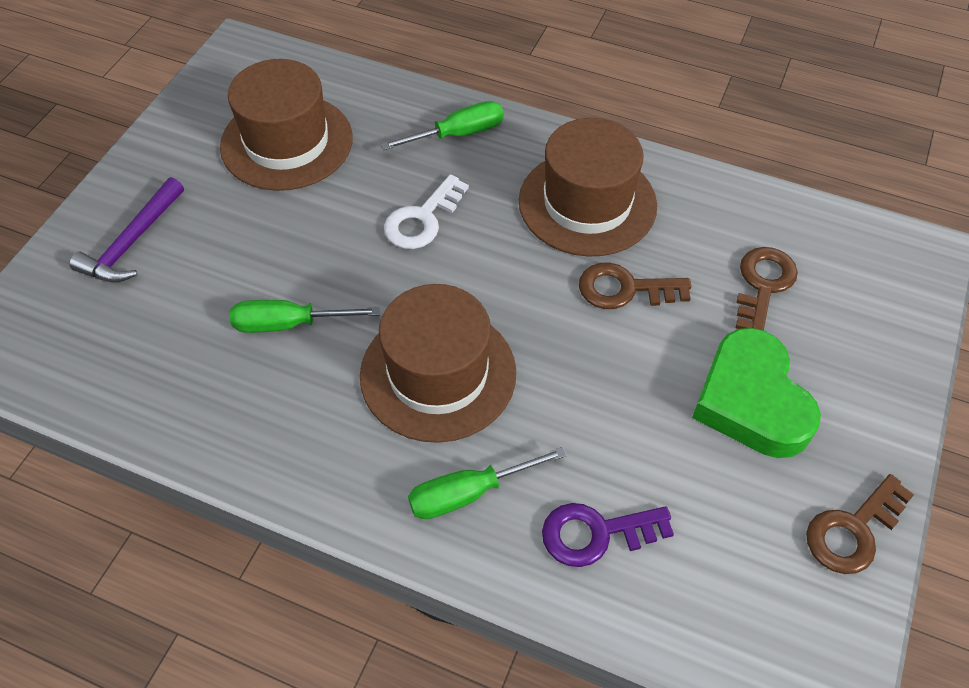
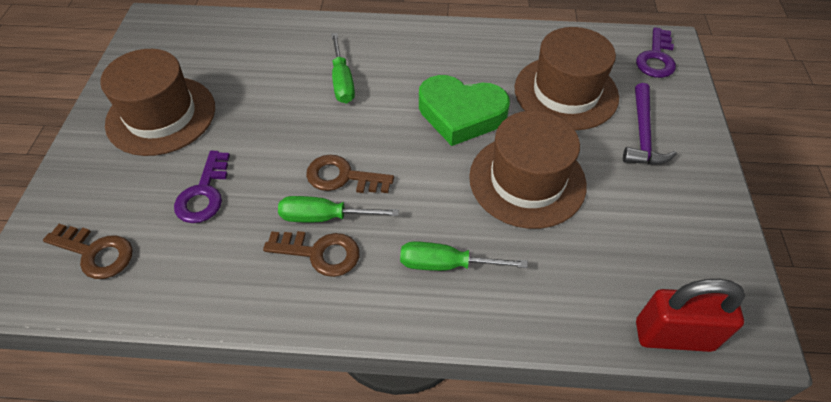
purple key: 1 -> 2
red padlock: 0 -> 1
white key: 1 -> 0

